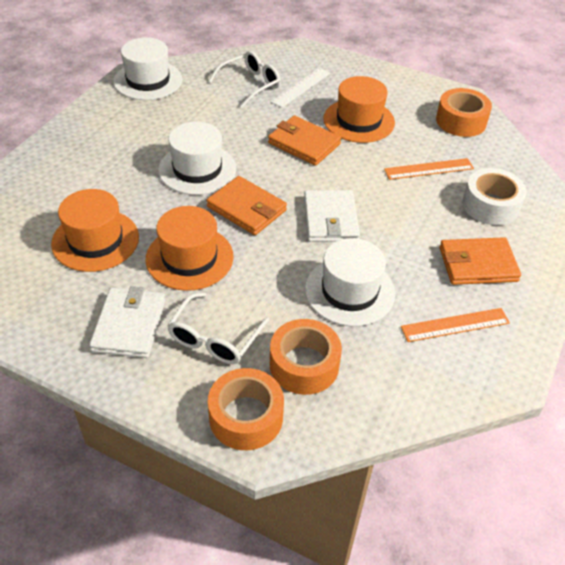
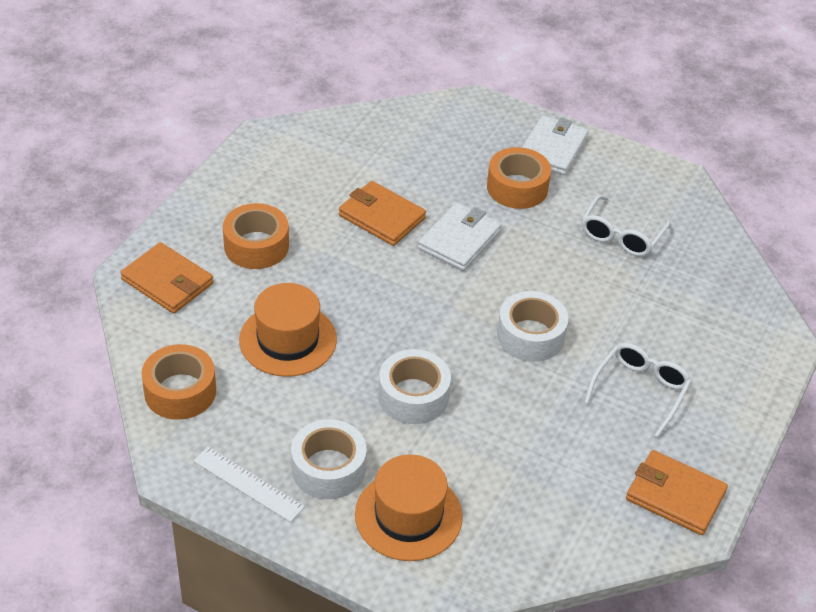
orange hat: 3 -> 2
orange ruler: 2 -> 0
white hat: 3 -> 0
white tape: 1 -> 3

